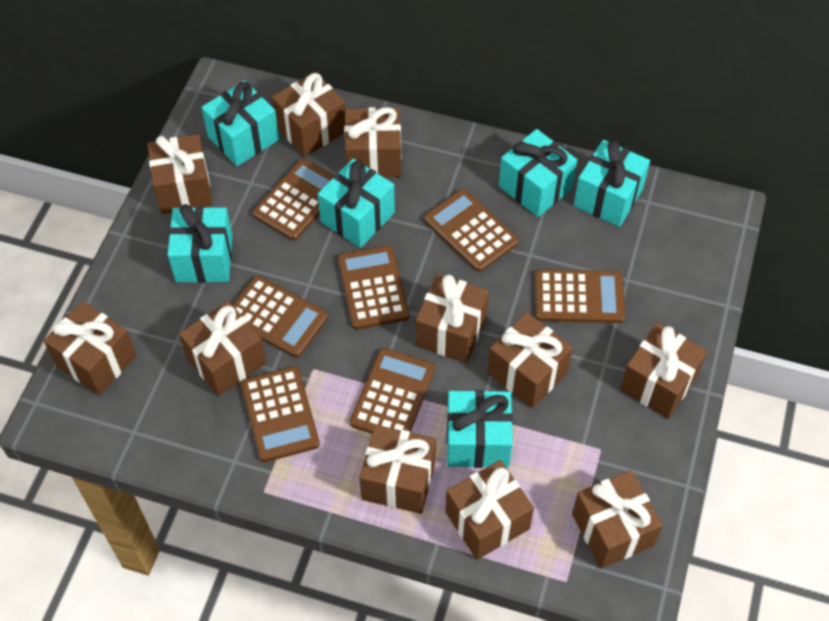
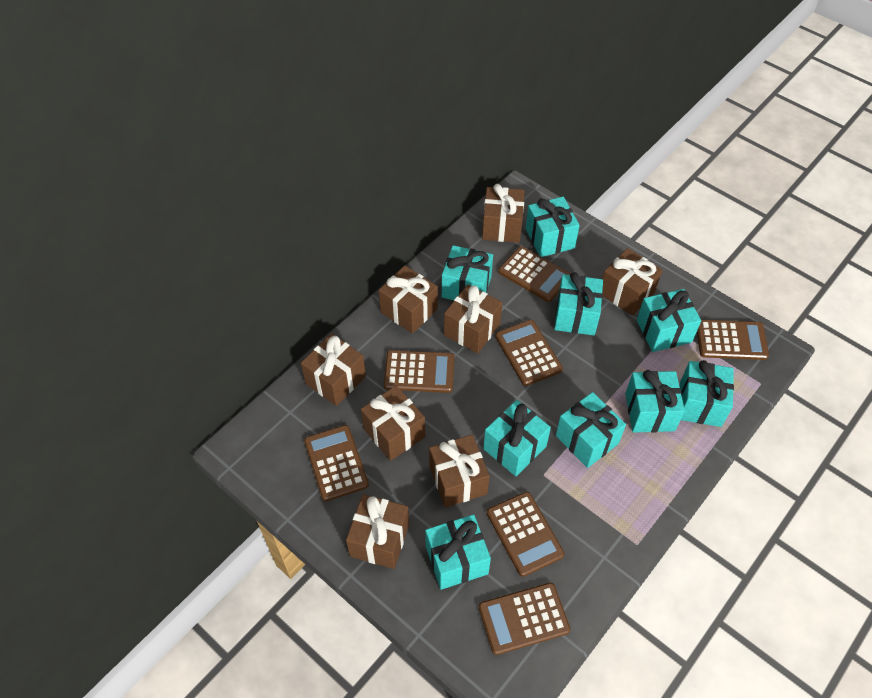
brown gift: 11 -> 8
turquoise gift: 6 -> 9

